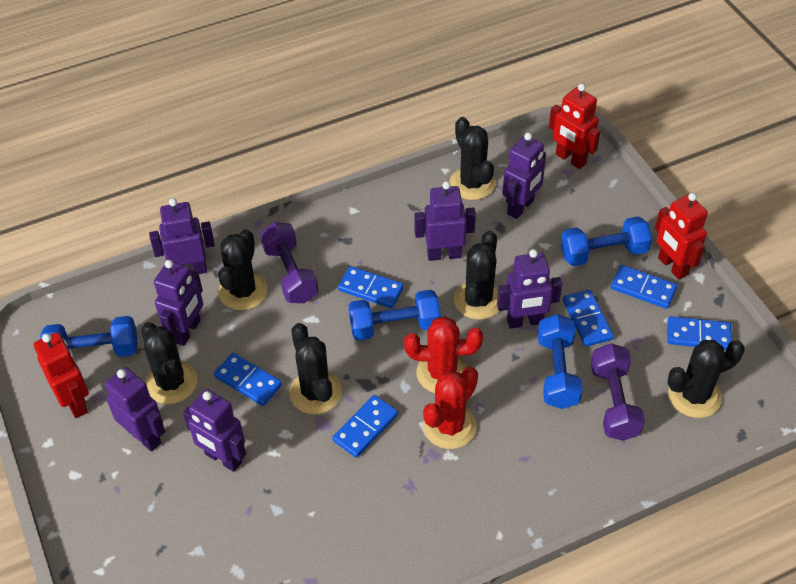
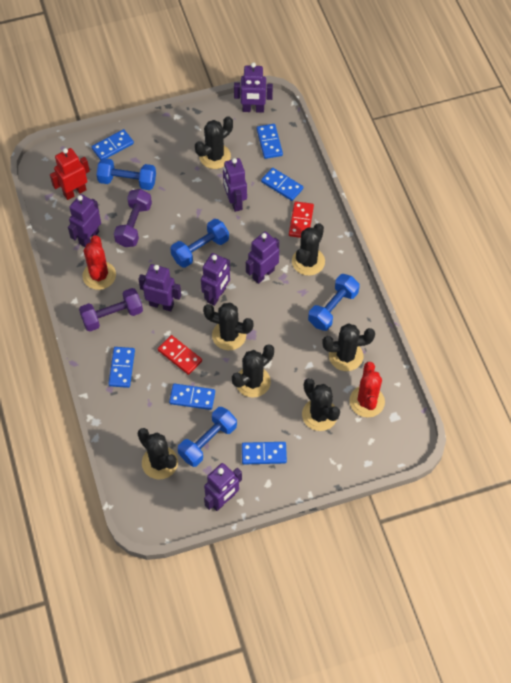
black cactus: 6 -> 7
red domino: 0 -> 2
red robot: 3 -> 1

